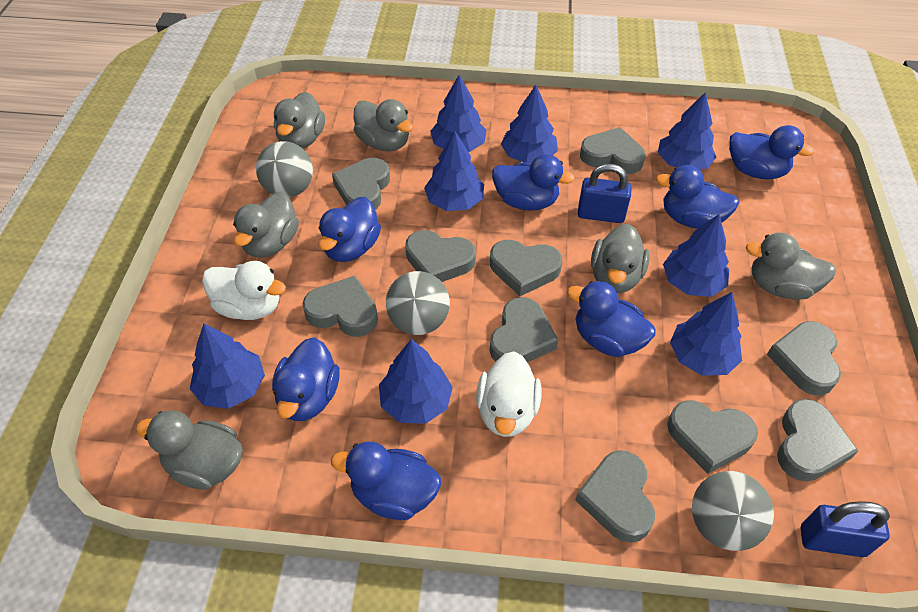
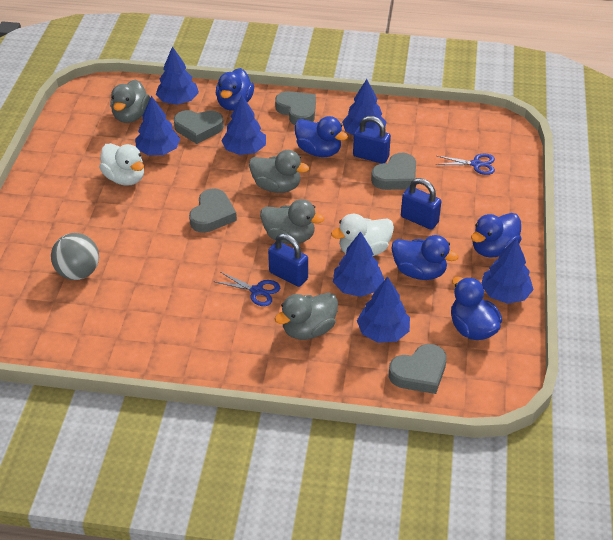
blue duck: 7 -> 5
blue padlock: 2 -> 3
blue scissors: 0 -> 2
blue tree: 8 -> 7
grey ball: 3 -> 1
grey duck: 6 -> 4
grey heart: 10 -> 5

